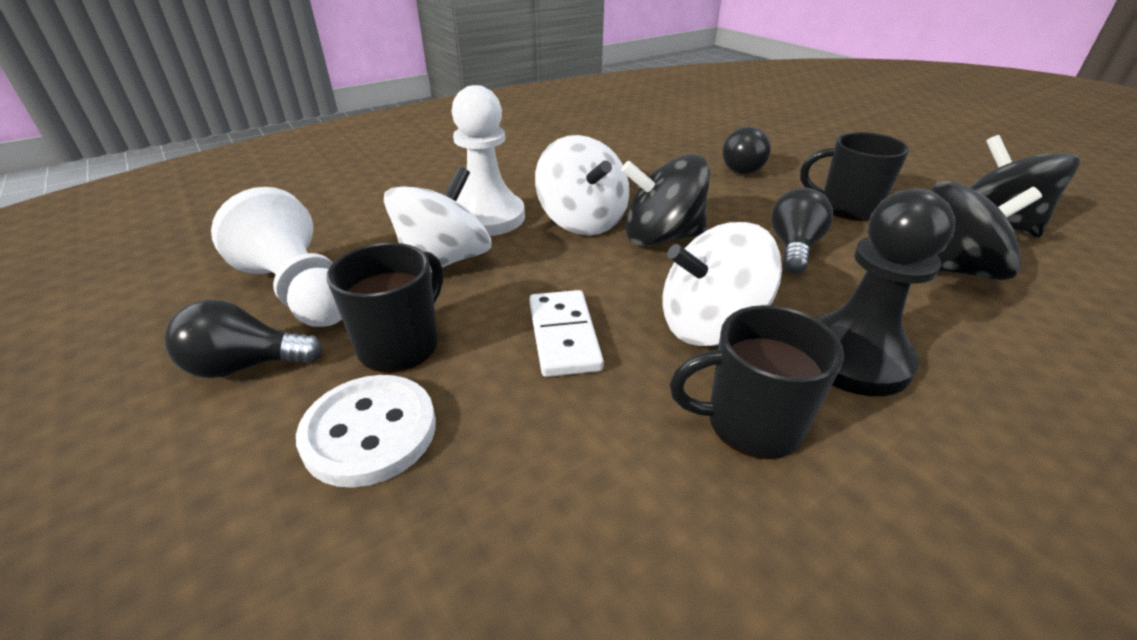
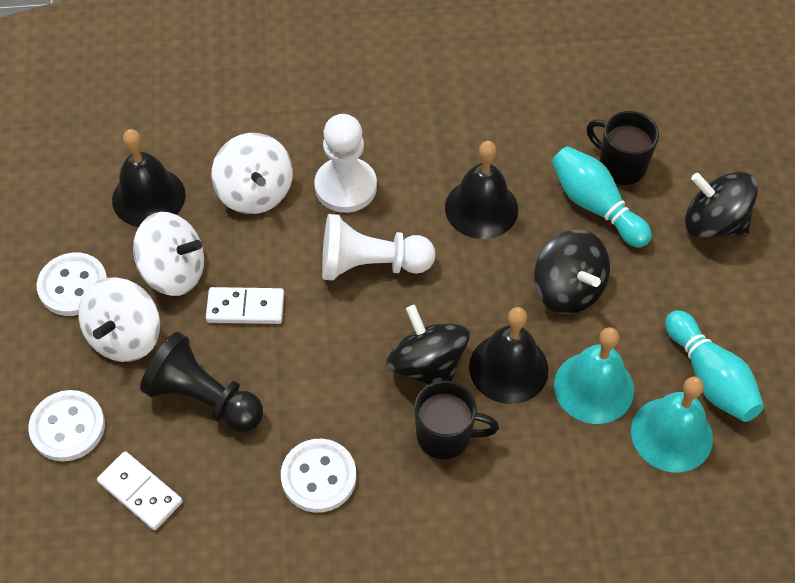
black bell: 0 -> 3
black light bulb: 3 -> 0
black mug: 3 -> 2
turquoise bell: 0 -> 2
turquoise bowling pin: 0 -> 2
white button: 1 -> 3
white domino: 1 -> 2

